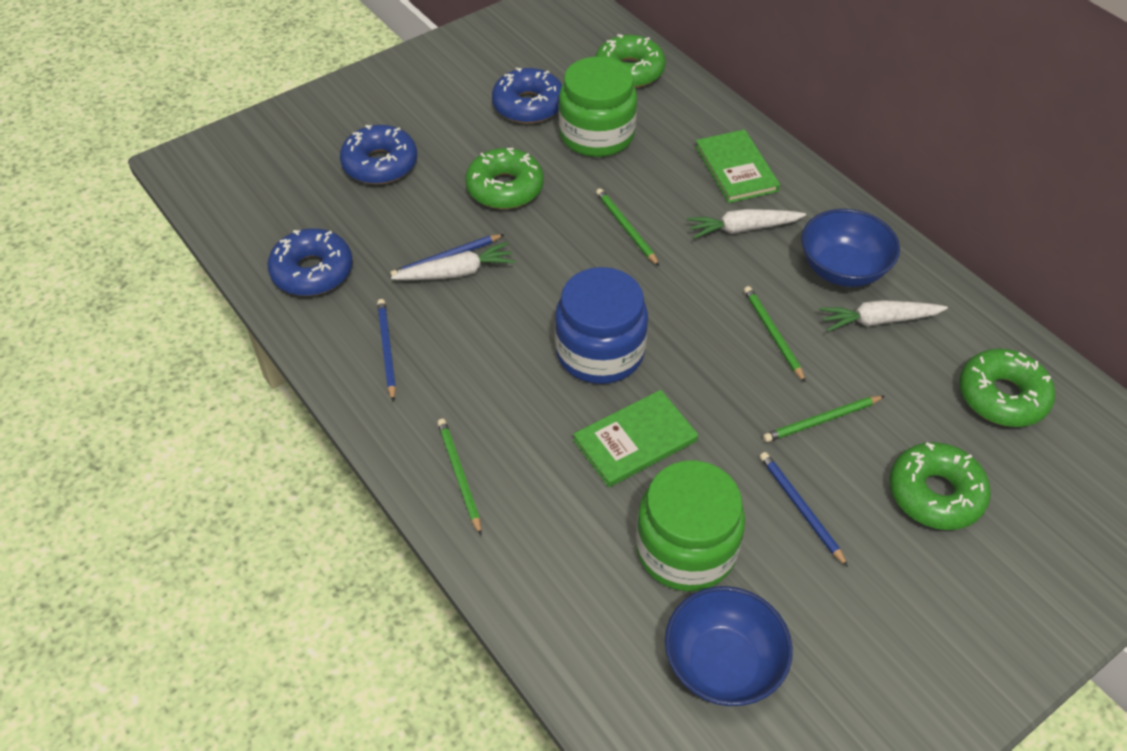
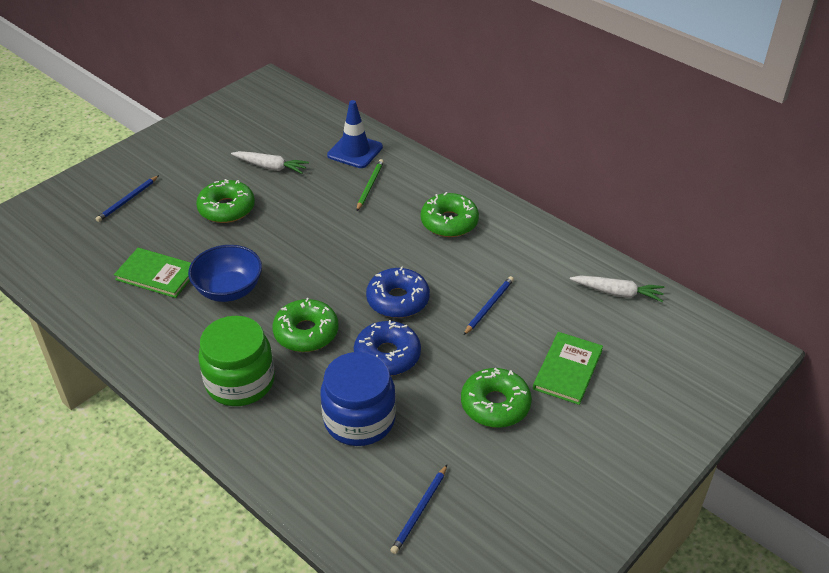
blue bowl: 2 -> 1
blue donut: 3 -> 2
blue traffic cone: 0 -> 1
green jar: 2 -> 1
green pencil: 4 -> 1
white carrot: 3 -> 2

